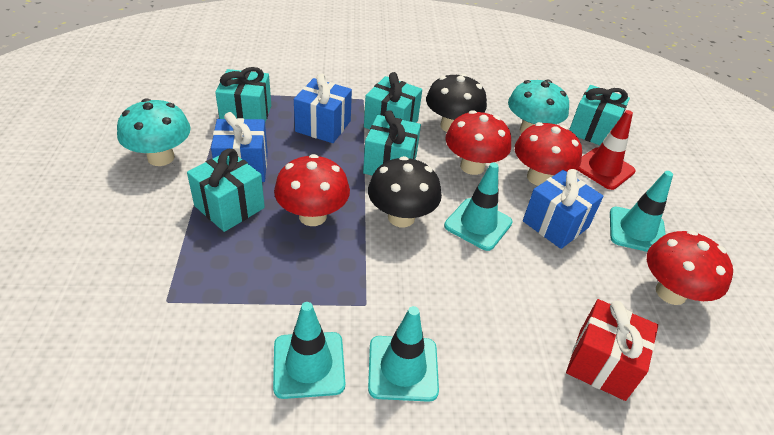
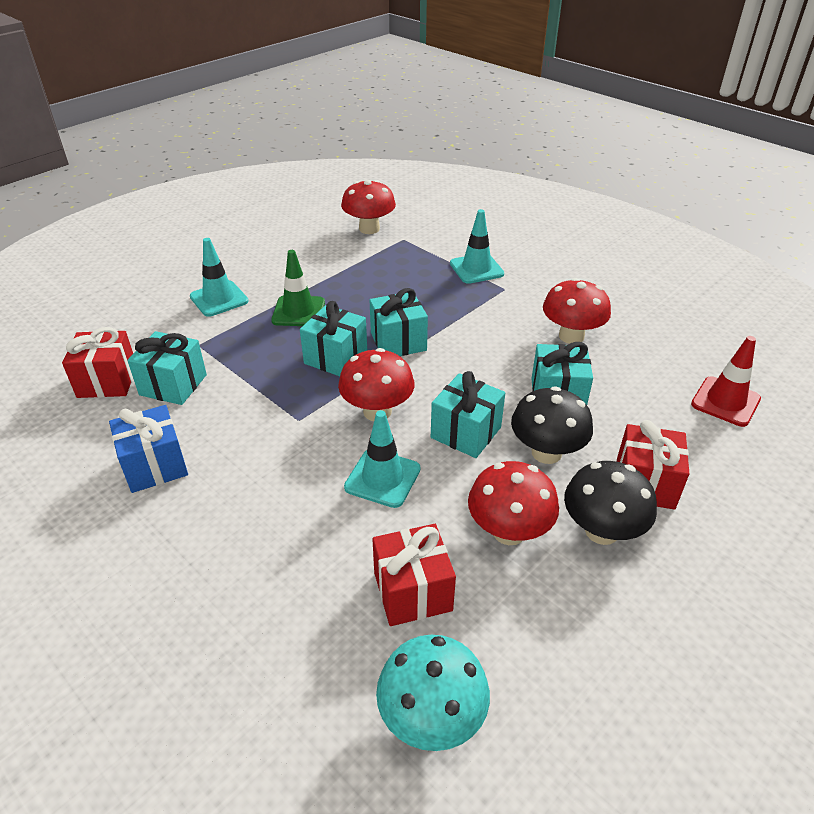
blue gift: 3 -> 1
green traffic cone: 0 -> 1
red gift: 1 -> 3
turquoise mushroom: 2 -> 1
turquoise traffic cone: 4 -> 3

